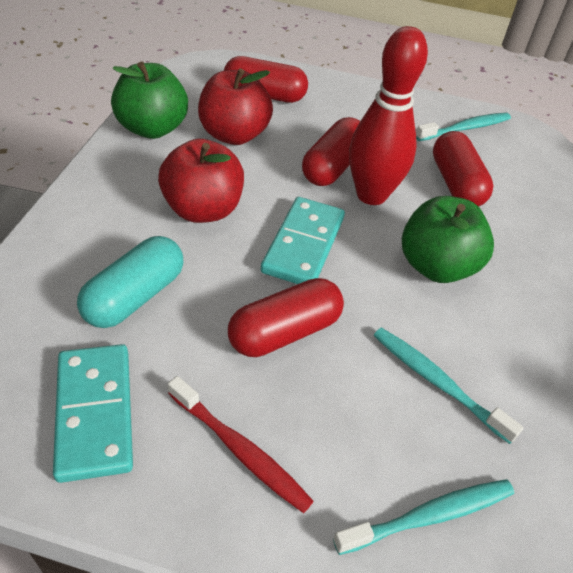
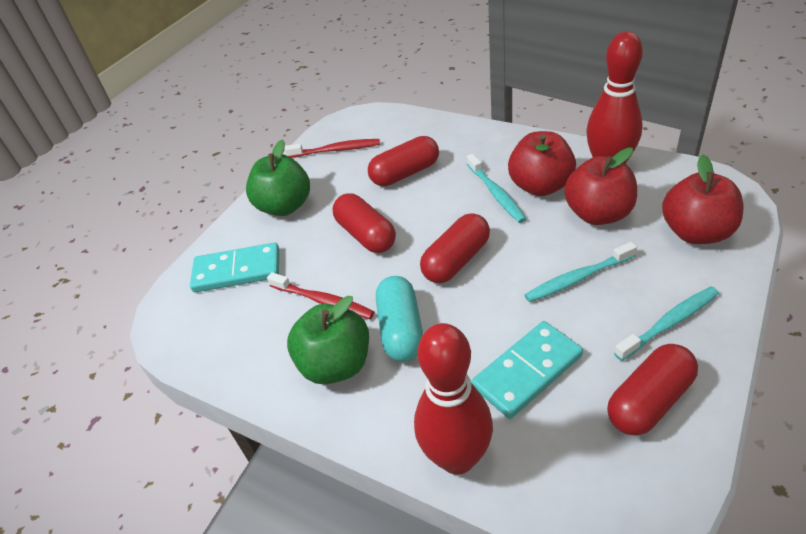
red apple: 2 -> 3
red bowling pin: 1 -> 2
red toothbrush: 1 -> 2

